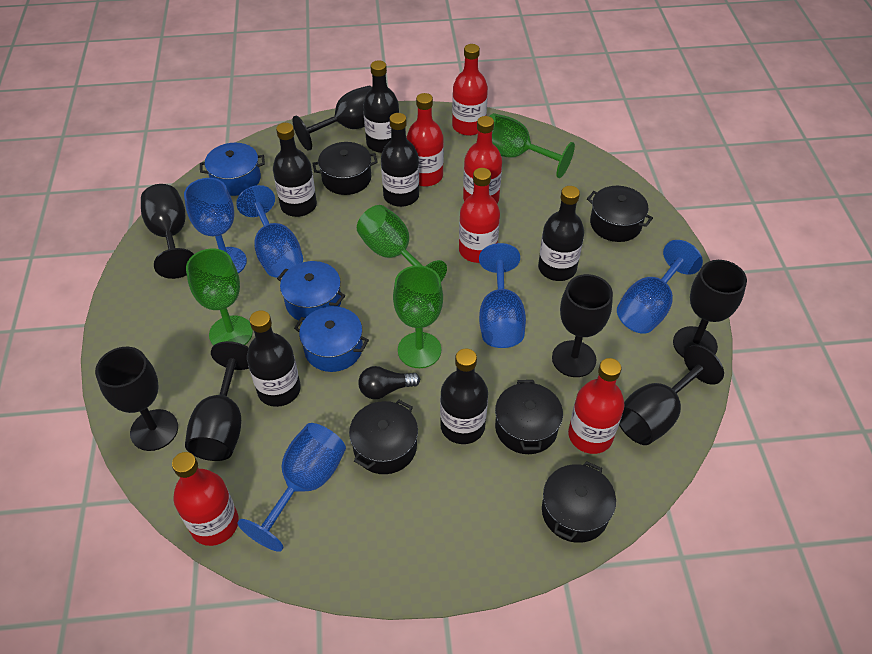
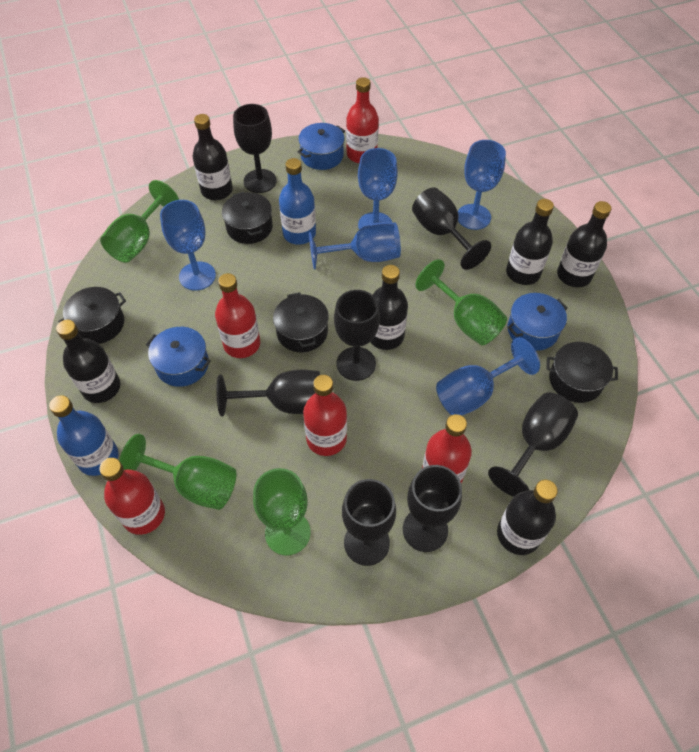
black light bulb: 1 -> 0
black pot: 5 -> 4
blue bottle: 0 -> 2
red bottle: 6 -> 5

